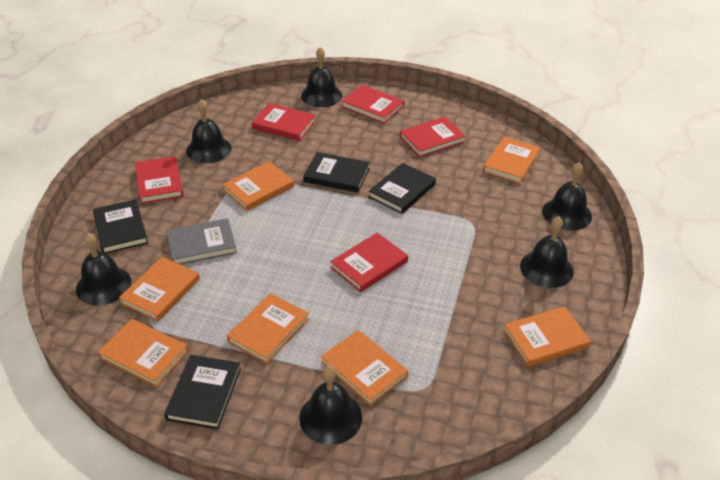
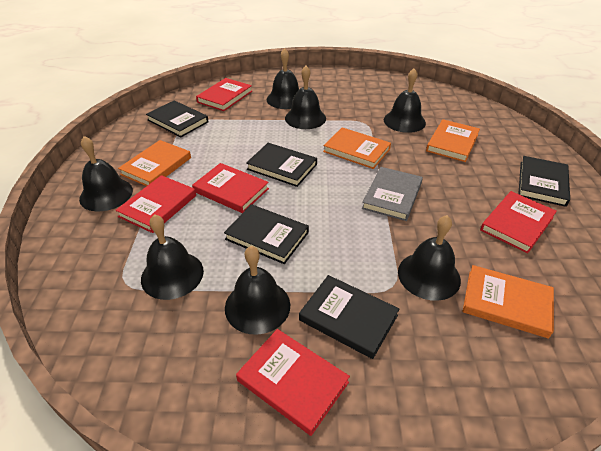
black bell: 6 -> 7
black book: 4 -> 5
orange book: 7 -> 4

